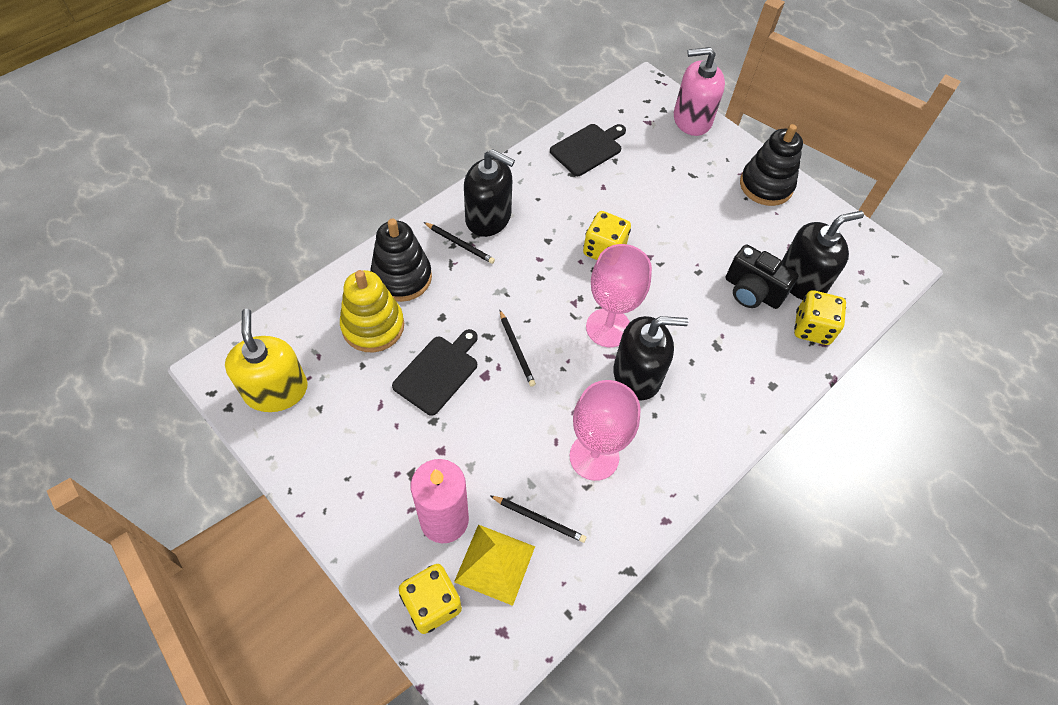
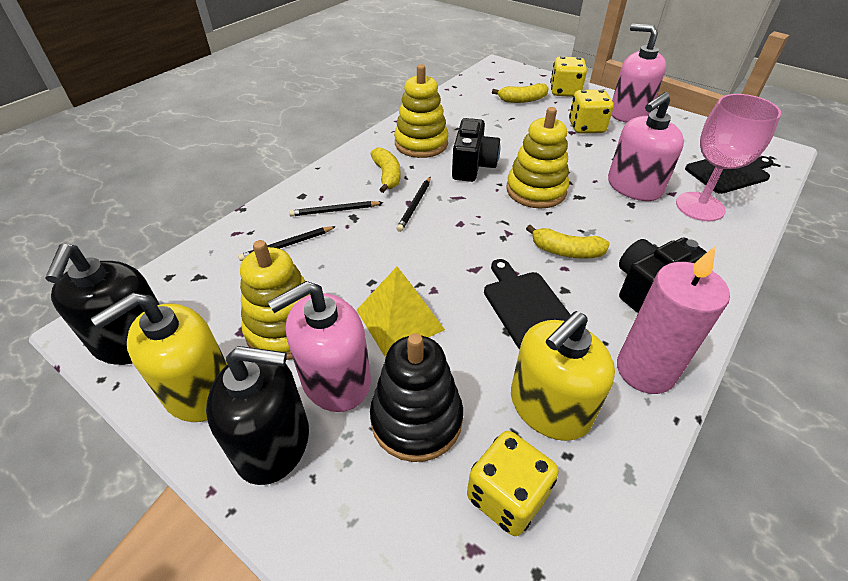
black camera: 1 -> 2
black soap dispenser: 3 -> 2
black stacking toy: 2 -> 1
pink goblet: 2 -> 1
pink soap dispenser: 1 -> 3
yellow banana: 0 -> 3
yellow soap dispenser: 1 -> 2
yellow stacking toy: 1 -> 3

